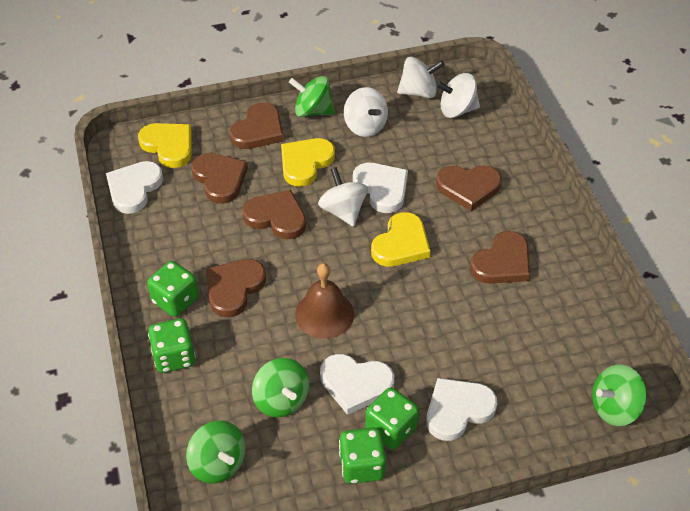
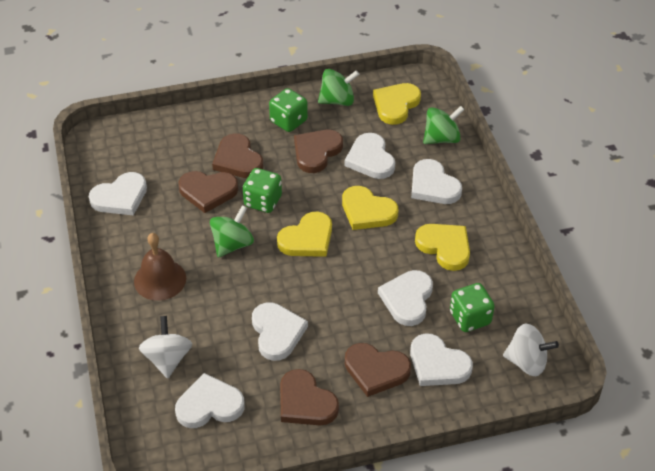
brown heart: 6 -> 5
green dice: 4 -> 3
green spinning top: 4 -> 3
white heart: 4 -> 7
white spinning top: 4 -> 2
yellow heart: 3 -> 4

